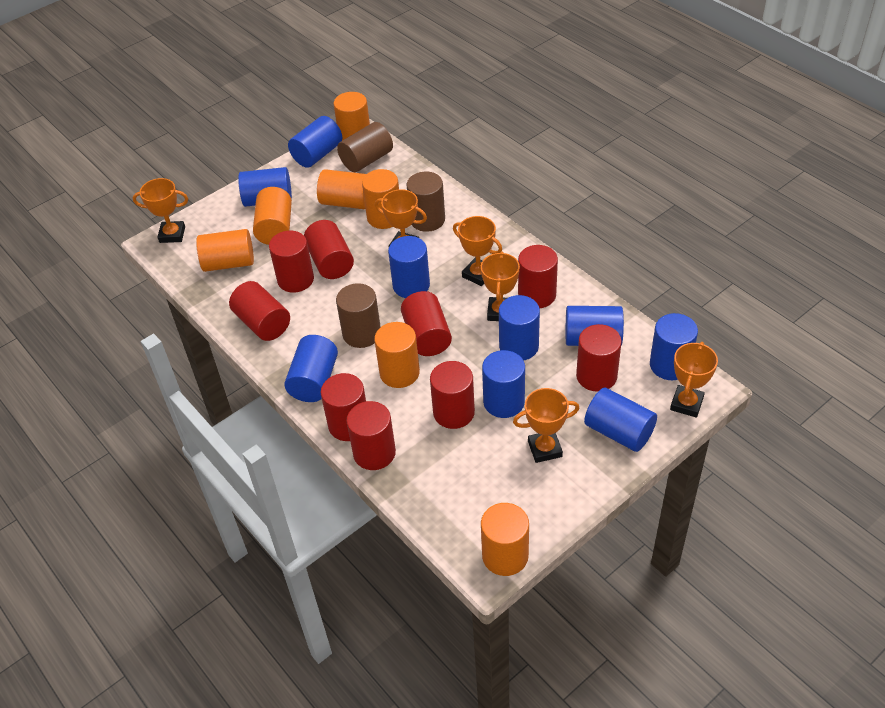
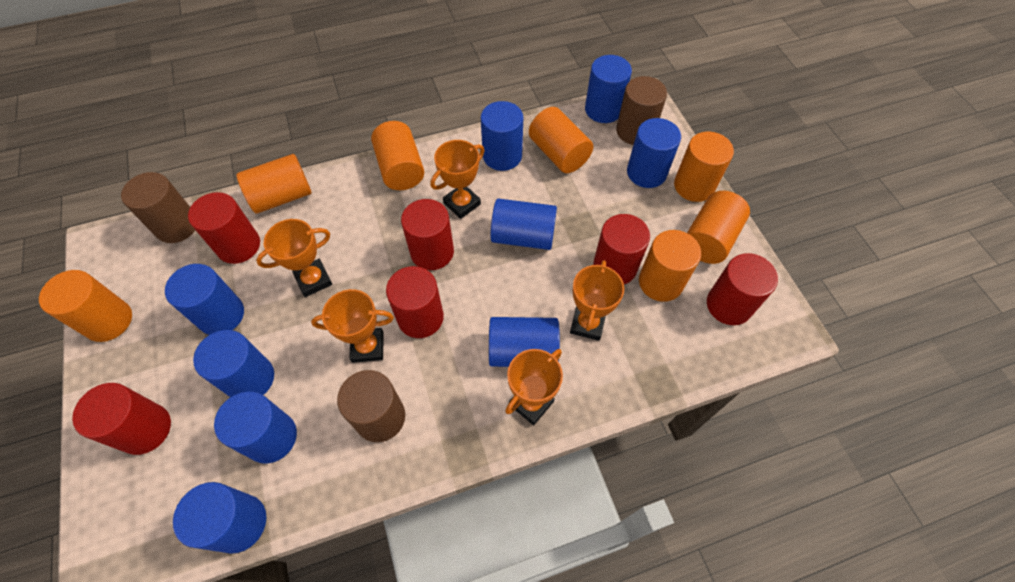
orange trophy: 6 -> 5
red cylinder: 9 -> 6

